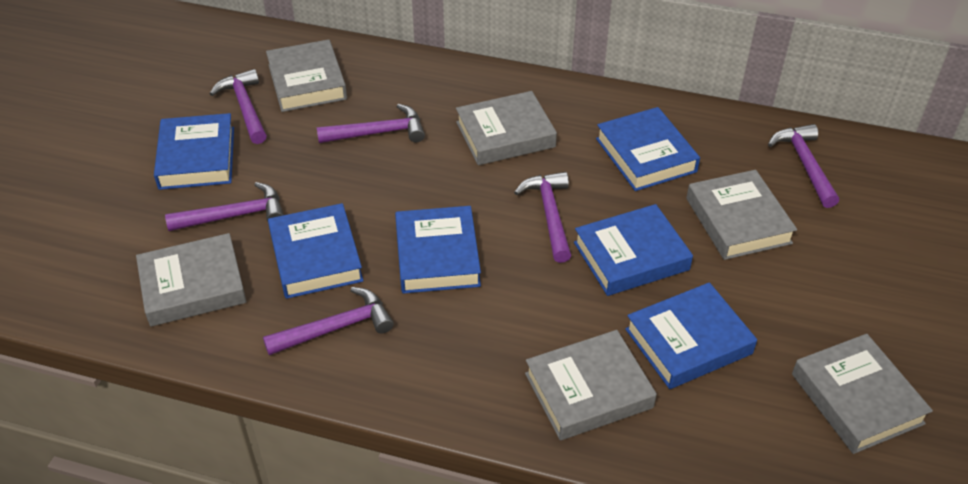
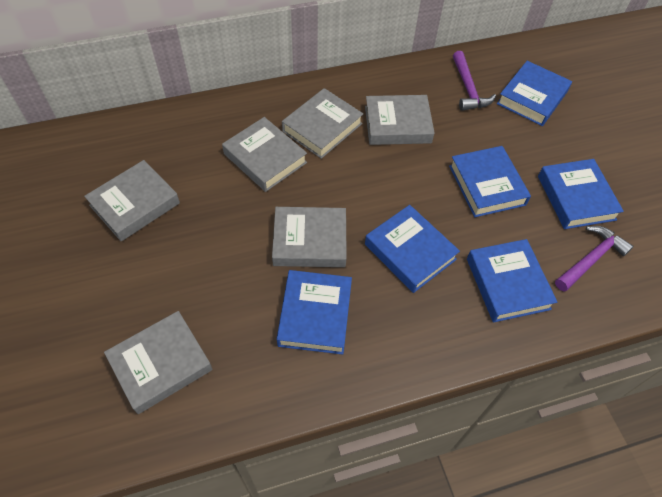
purple hammer: 6 -> 2

